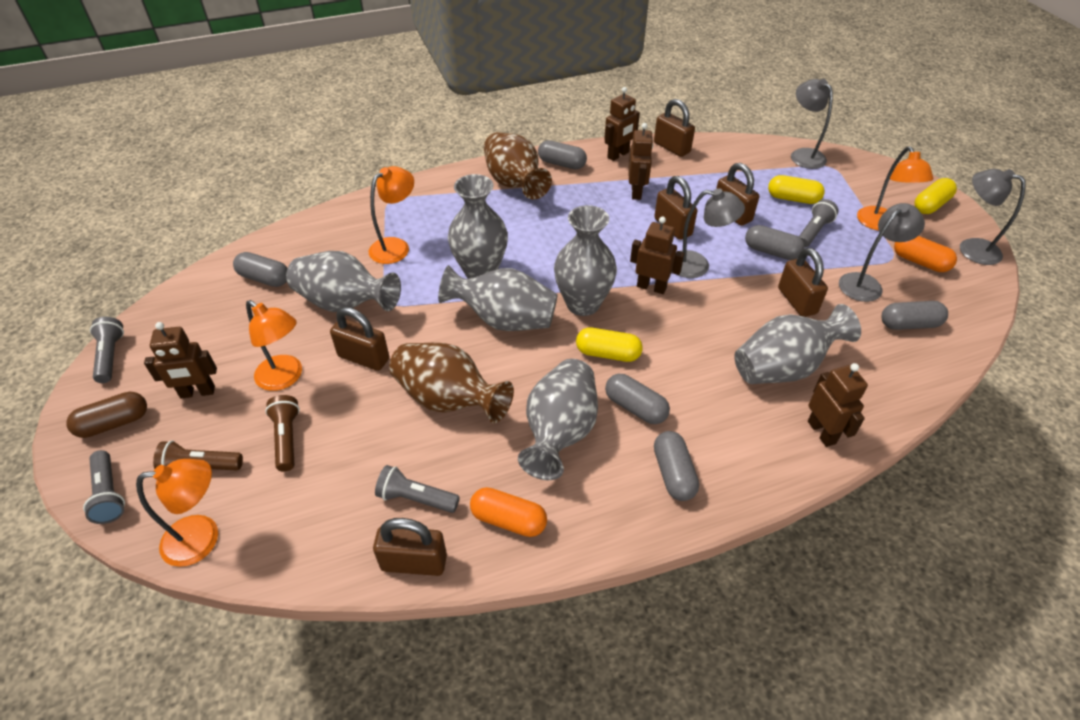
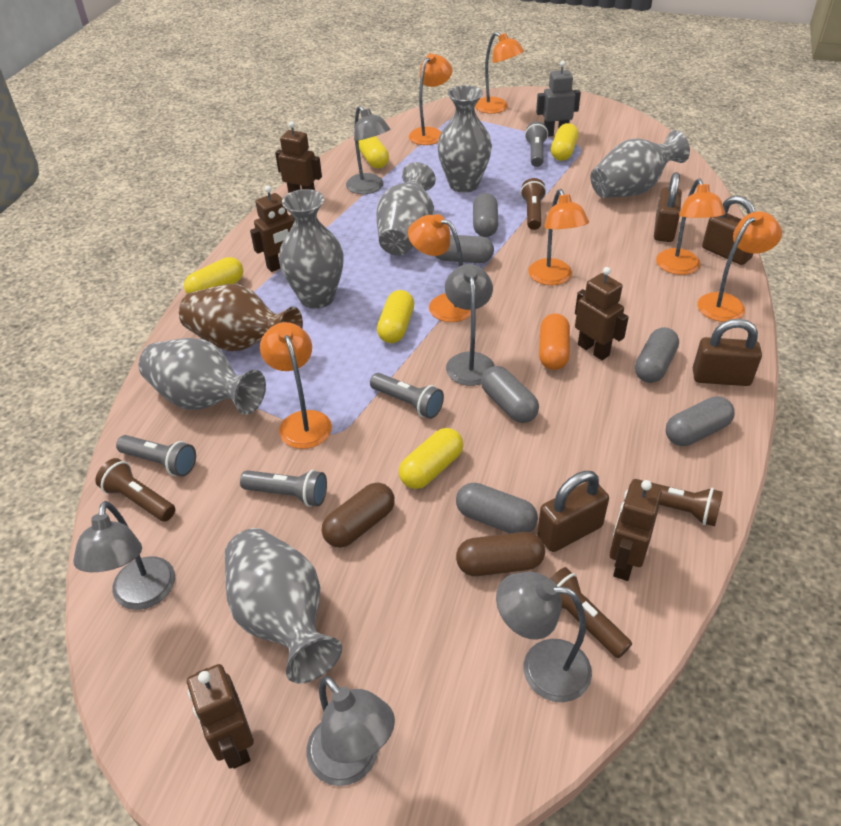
brown capsule: 1 -> 2
brown flashlight: 2 -> 4
brown padlock: 6 -> 4
brown vase: 2 -> 1
grey lamp: 4 -> 5
grey robot: 0 -> 1
orange capsule: 2 -> 1
orange lamp: 4 -> 7
yellow capsule: 3 -> 5

